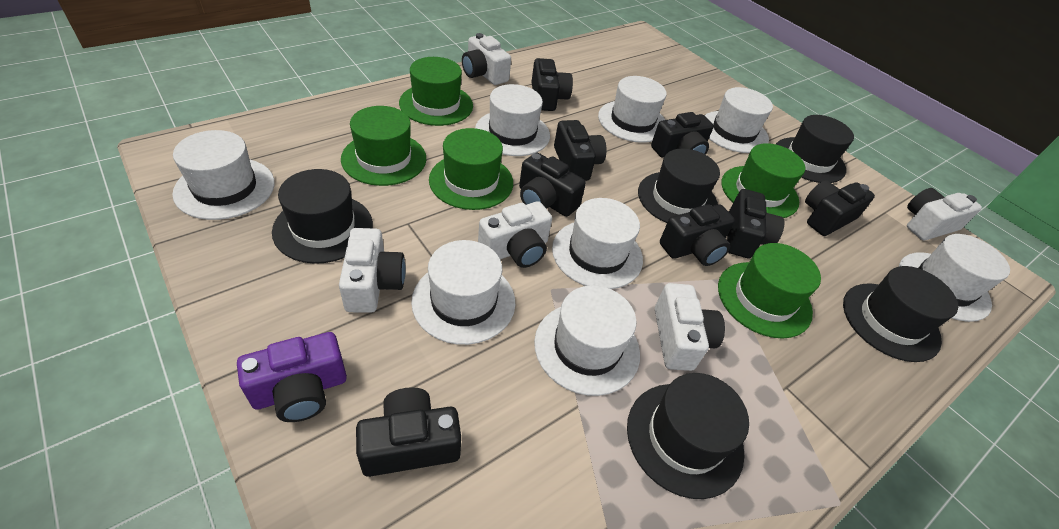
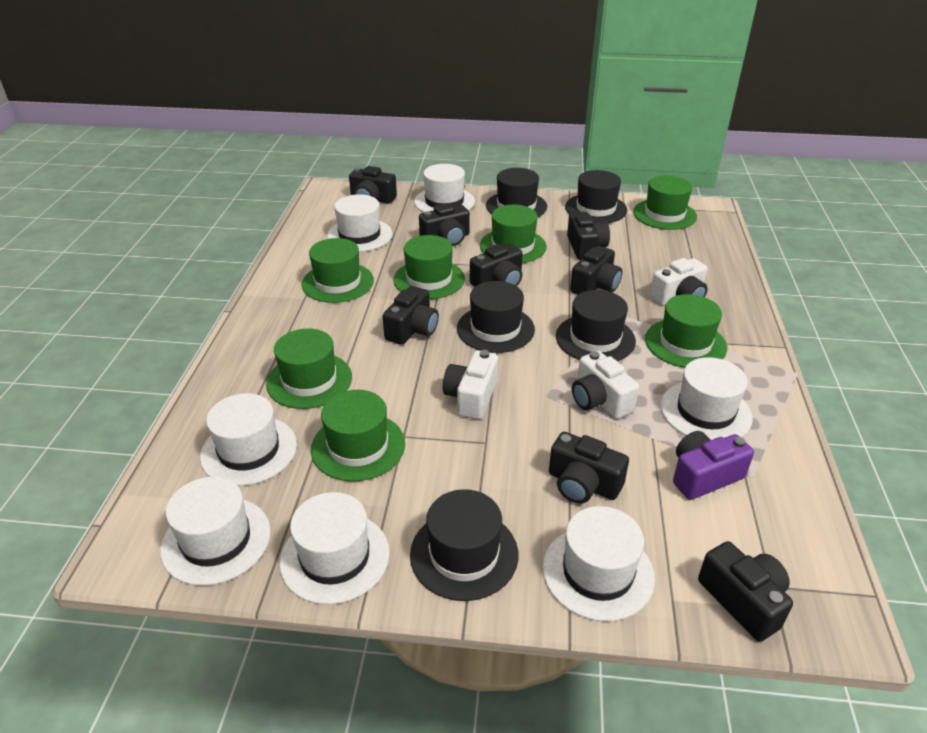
green hat: 5 -> 7
white camera: 5 -> 3
white hat: 8 -> 7

